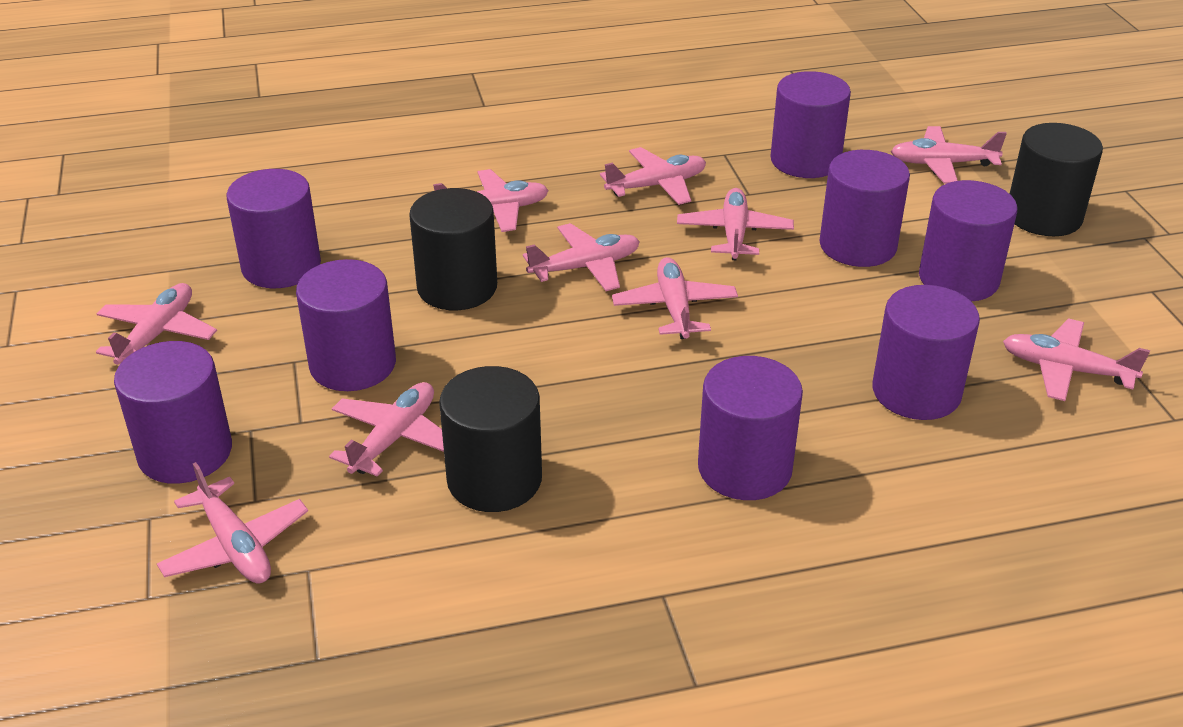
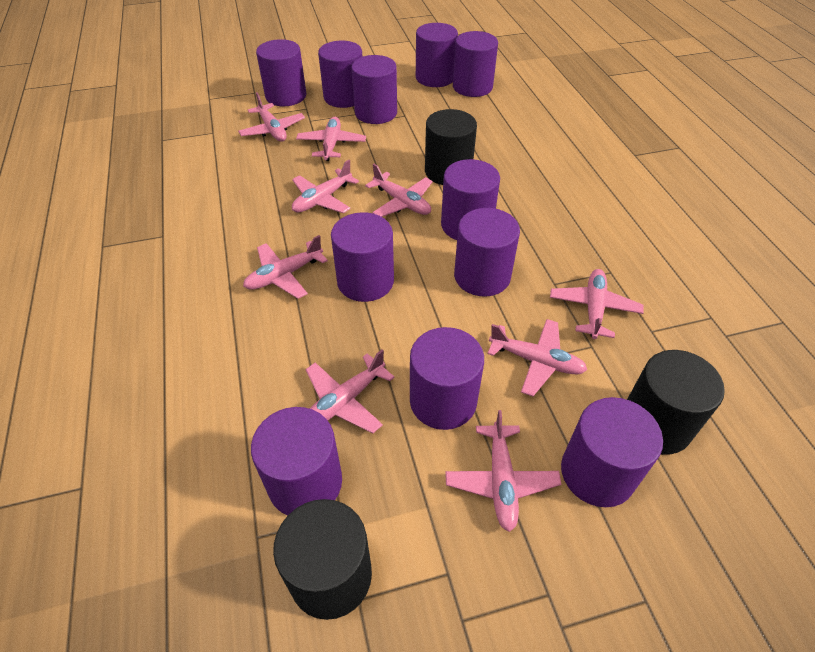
pink plane: 10 -> 9
purple cylinder: 8 -> 11

